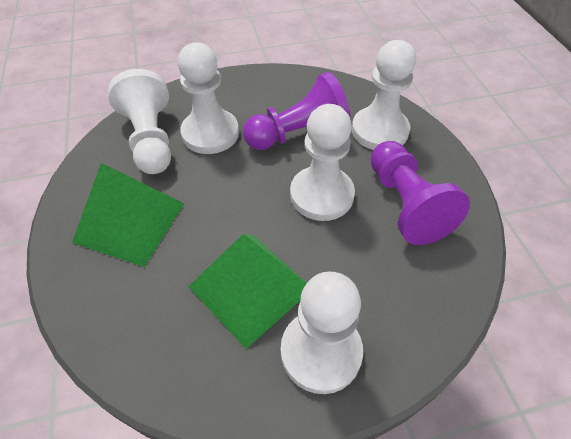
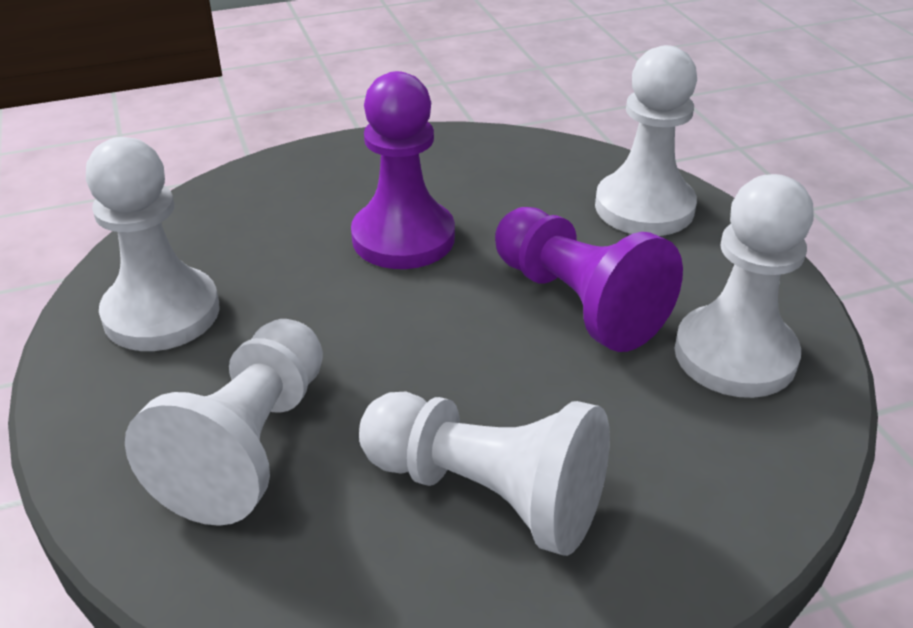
green pyramid: 2 -> 0

